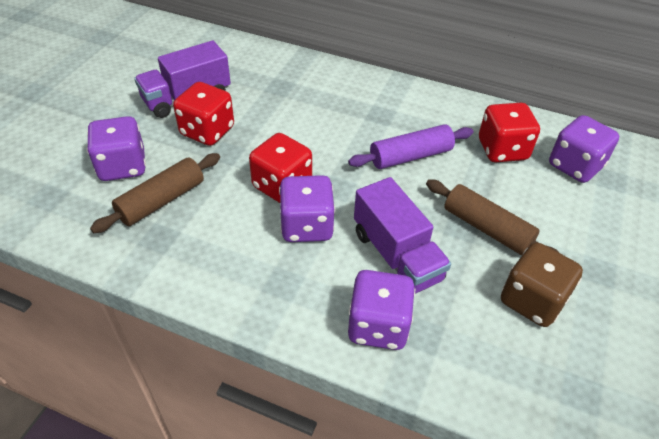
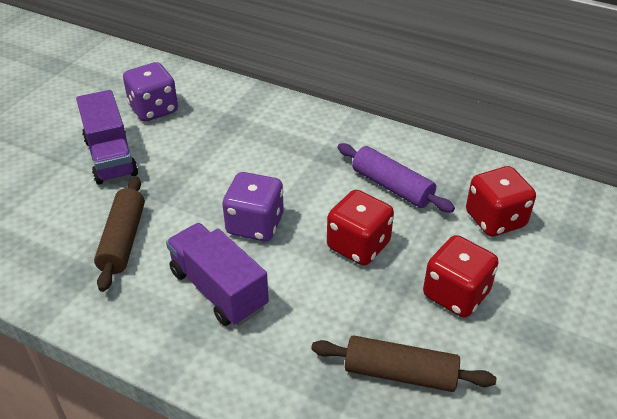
brown dice: 1 -> 0
purple dice: 4 -> 2

